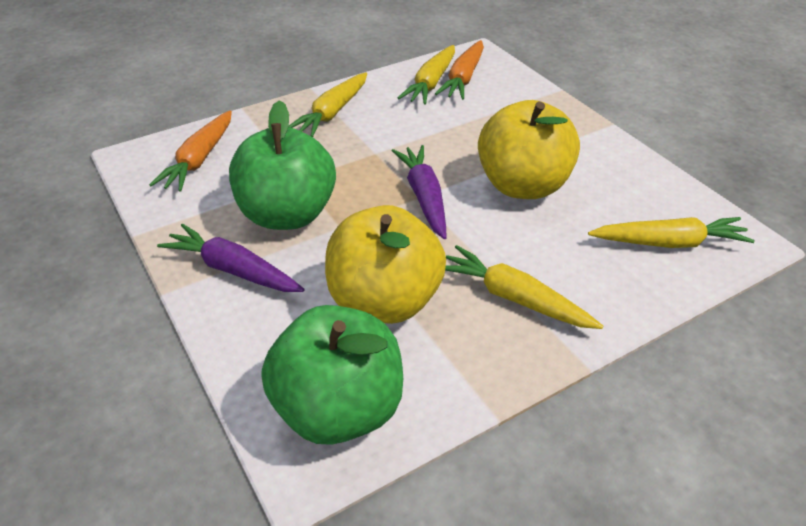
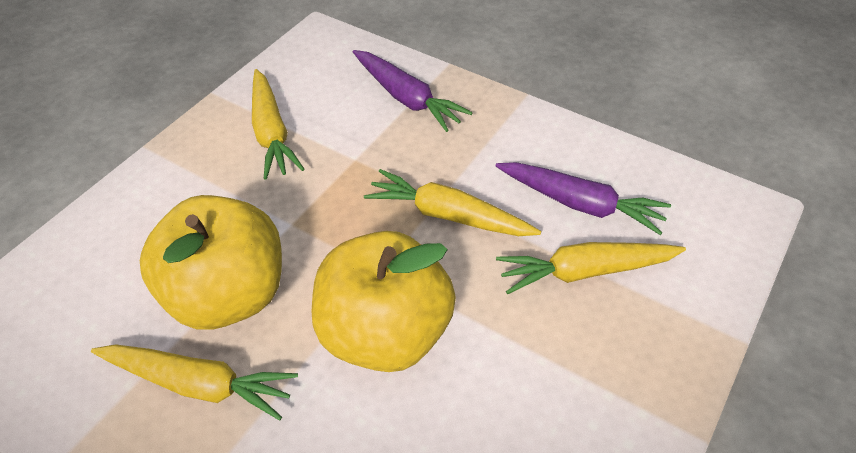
green apple: 2 -> 0
orange carrot: 2 -> 0

